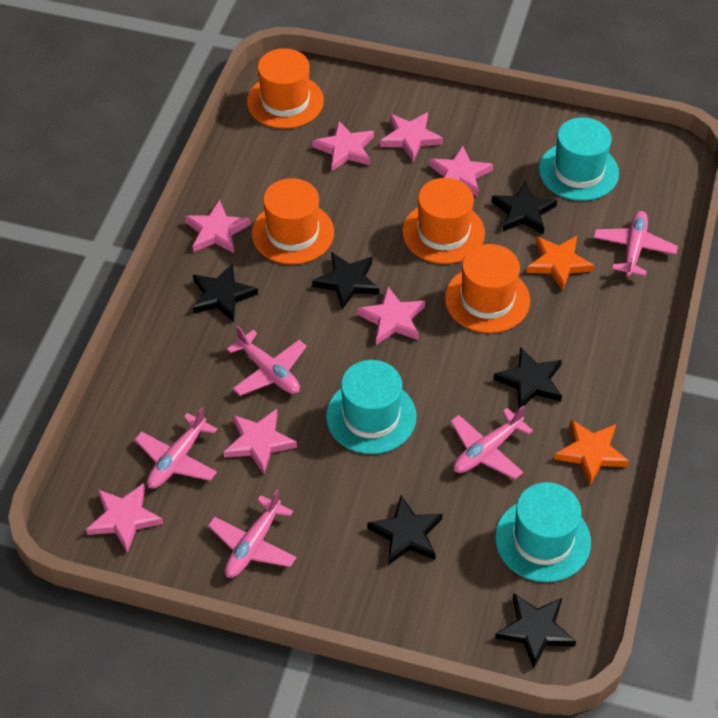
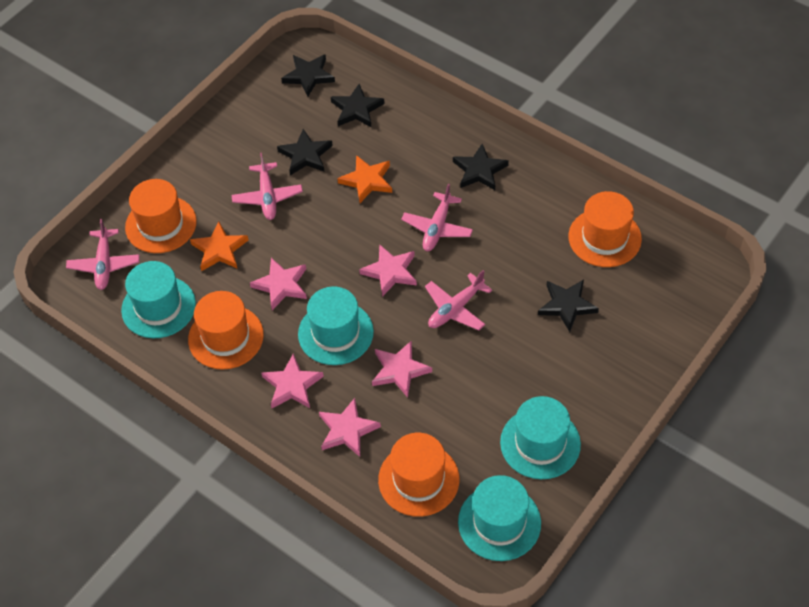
black star: 6 -> 5
pink plane: 5 -> 4
pink star: 7 -> 5
turquoise hat: 3 -> 4

